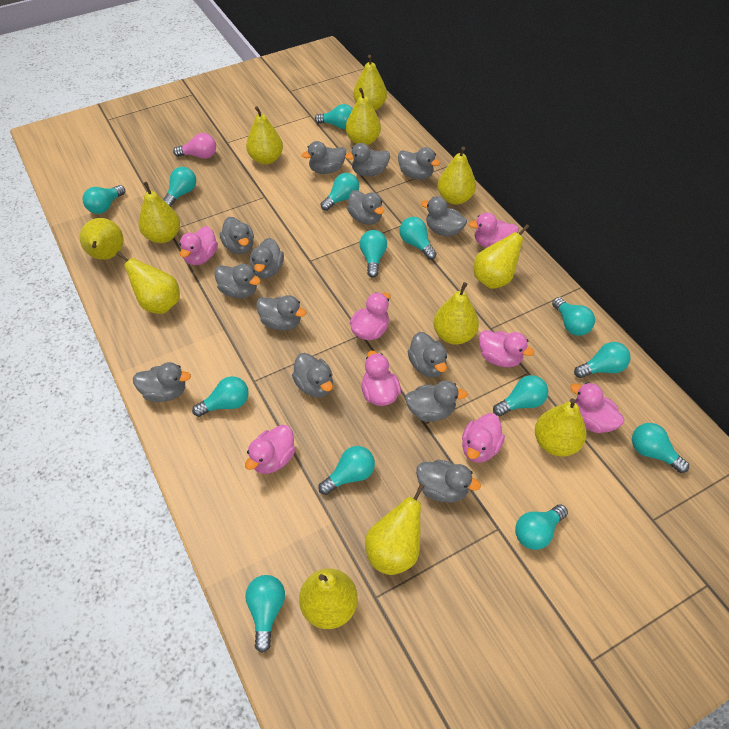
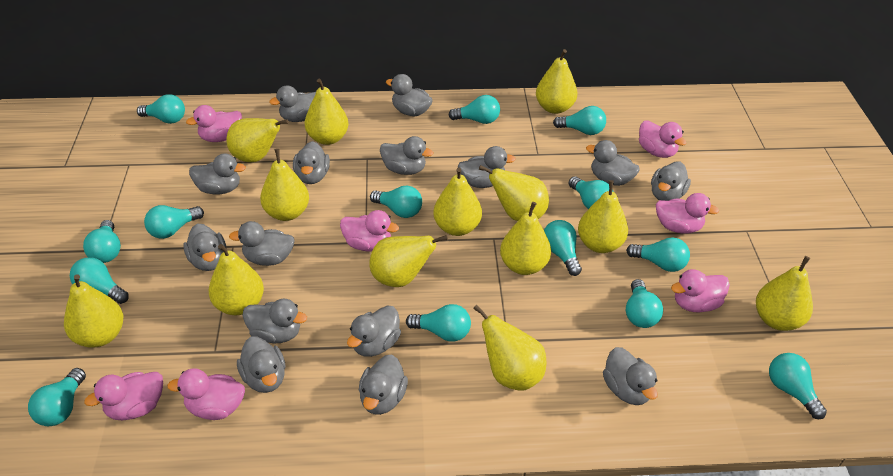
grey duck: 14 -> 15
pink duck: 8 -> 7
pink light bulb: 1 -> 0
yellow pear: 12 -> 13

